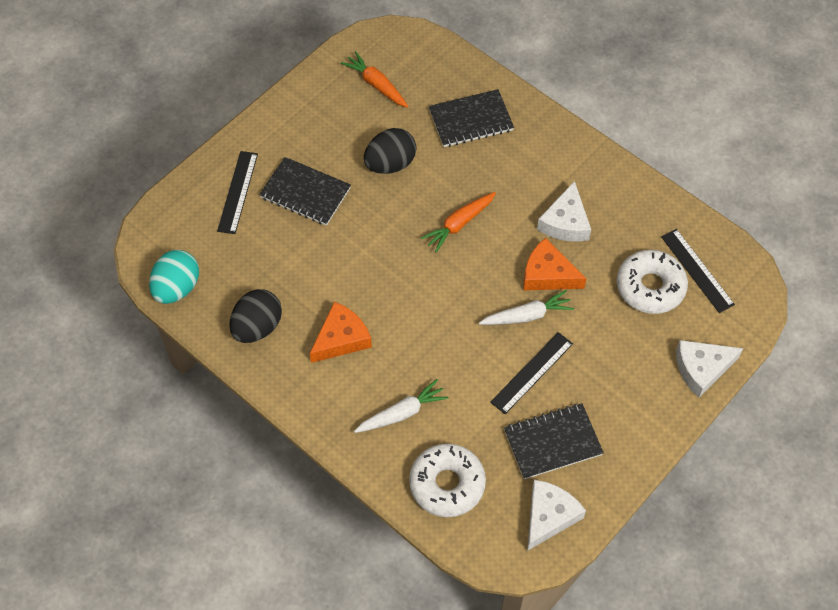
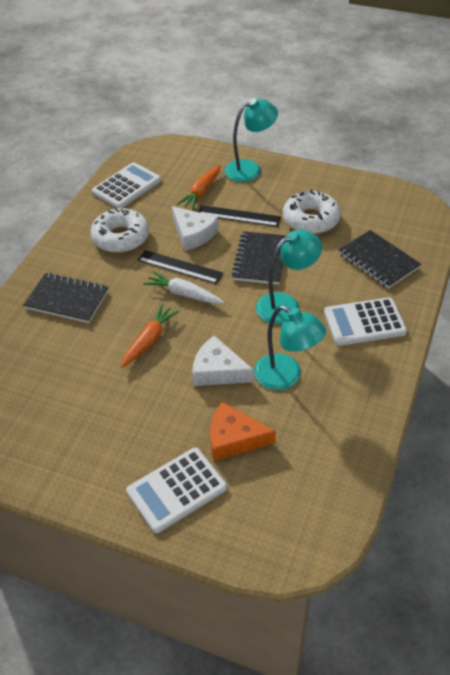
black egg: 2 -> 0
black ruler: 3 -> 2
orange cheese: 2 -> 1
turquoise egg: 1 -> 0
turquoise lamp: 0 -> 3
white calculator: 0 -> 3
white carrot: 2 -> 1
white cheese: 3 -> 2

